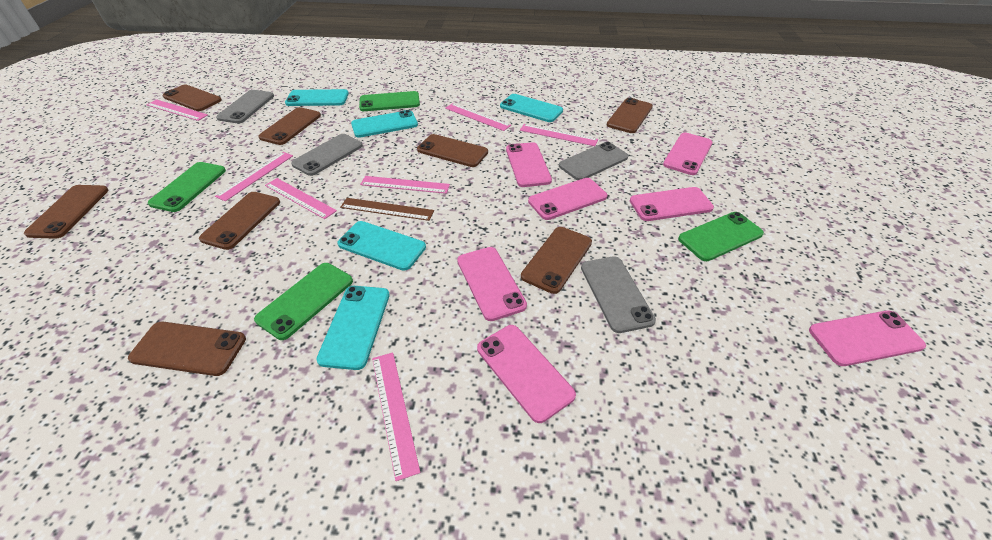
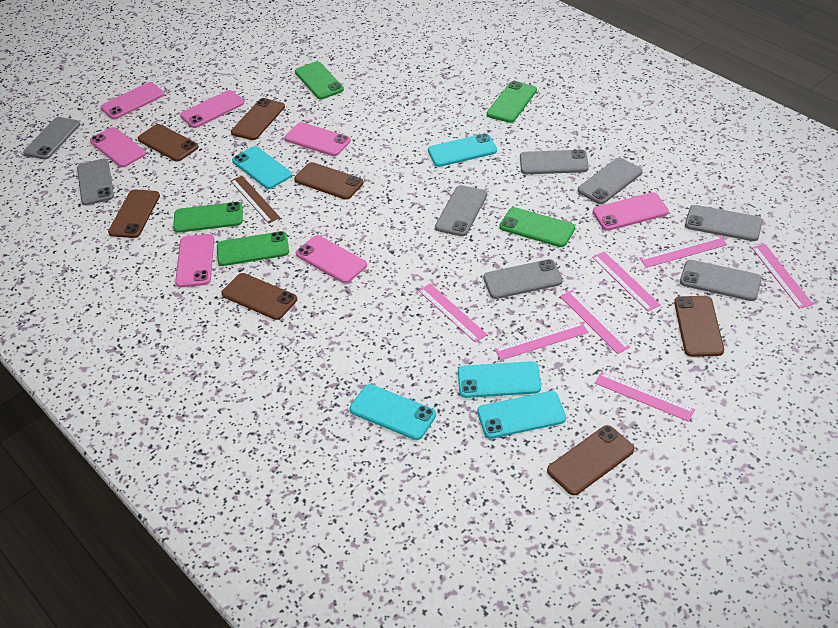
brown phone: 8 -> 7
green phone: 4 -> 5
grey phone: 4 -> 8

